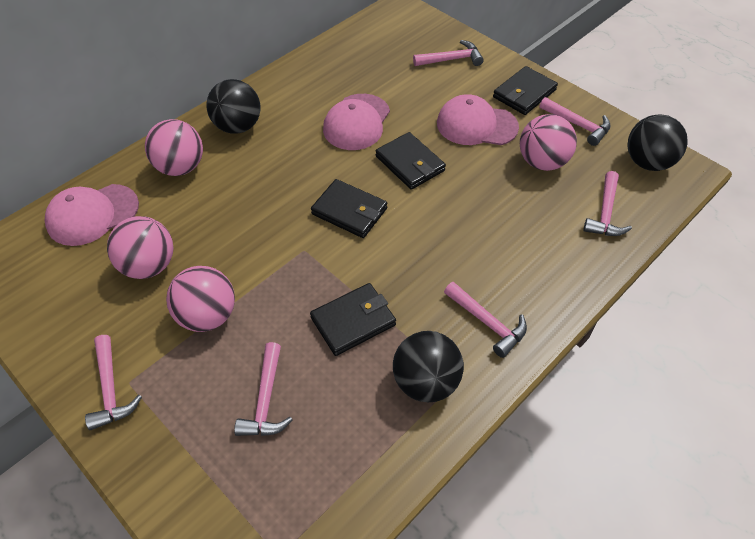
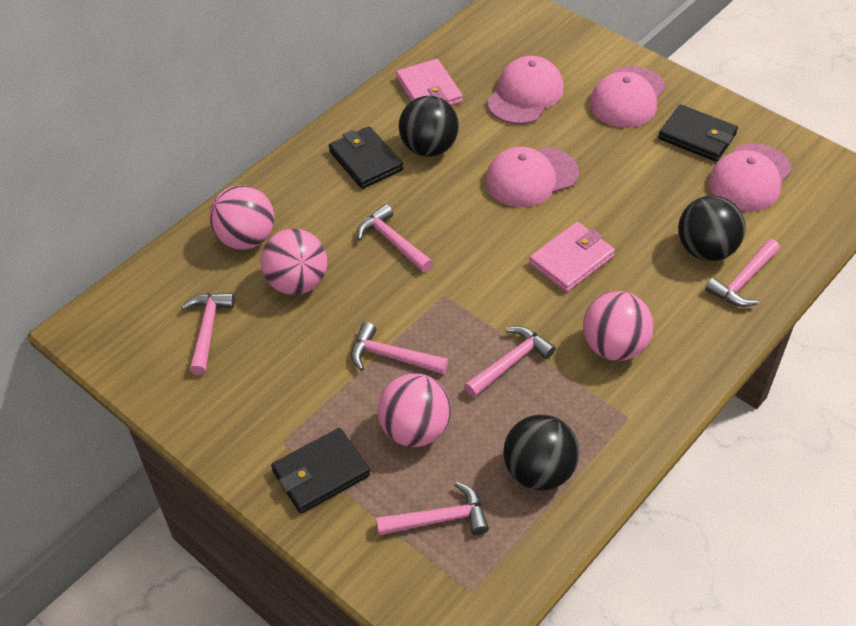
black wallet: 4 -> 3
pink cap: 3 -> 4
pink wallet: 0 -> 2

